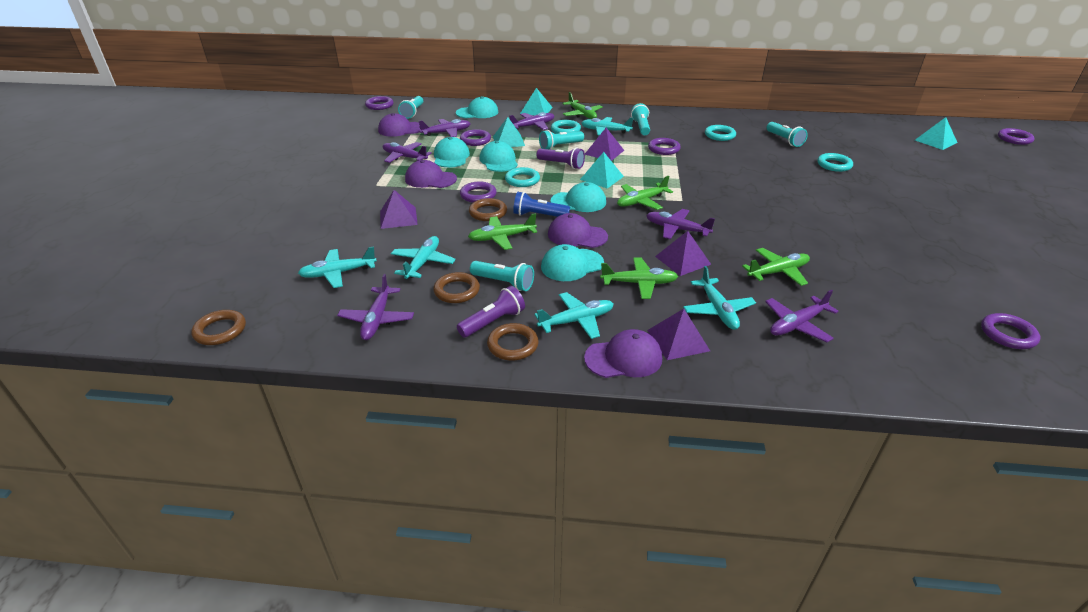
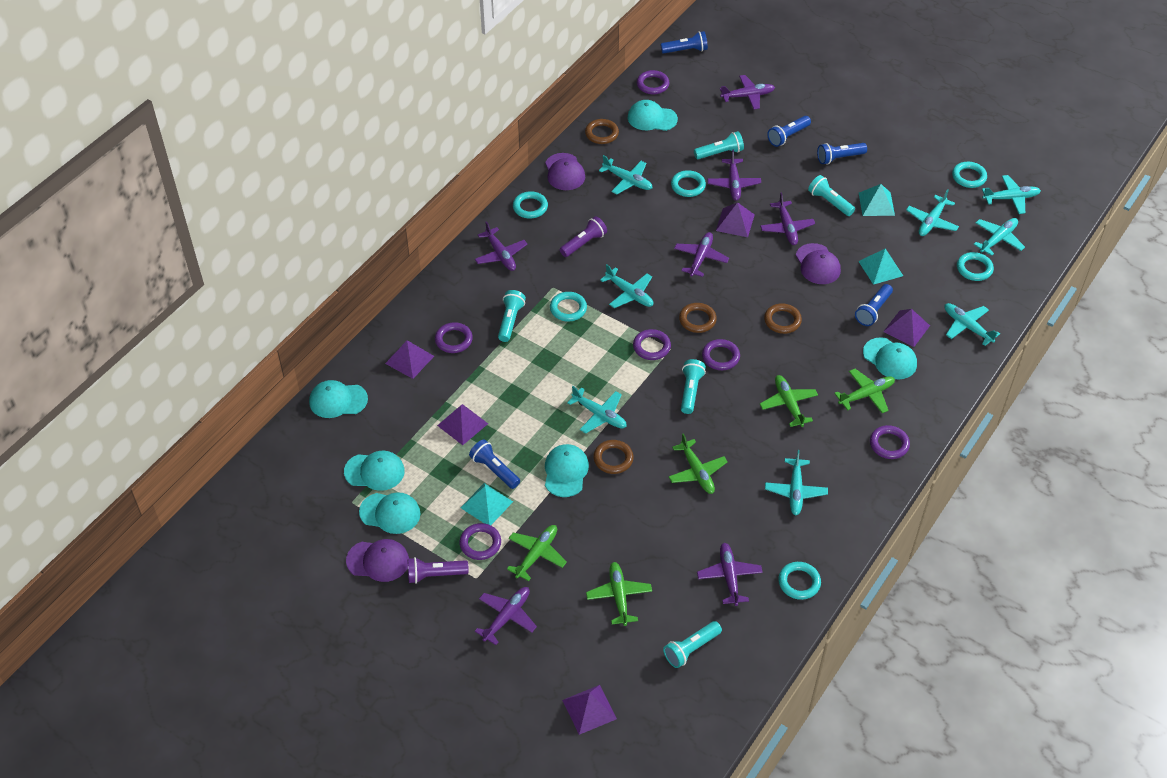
blue flashlight: 1 -> 5
purple cap: 4 -> 3
purple plane: 6 -> 7
purple pyramid: 4 -> 5
turquoise cap: 5 -> 6
turquoise plane: 5 -> 8
turquoise pyramid: 4 -> 3
turquoise ring: 4 -> 6

